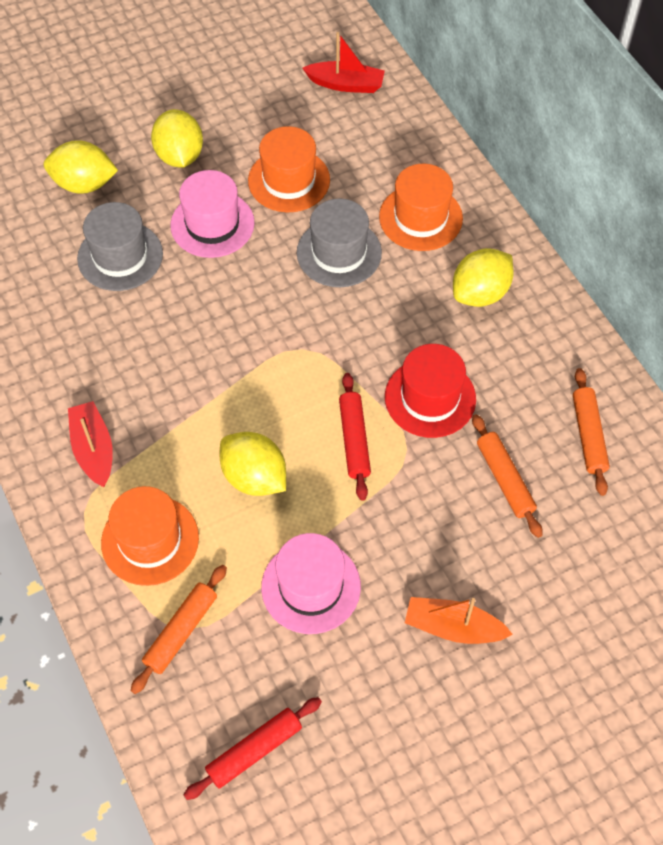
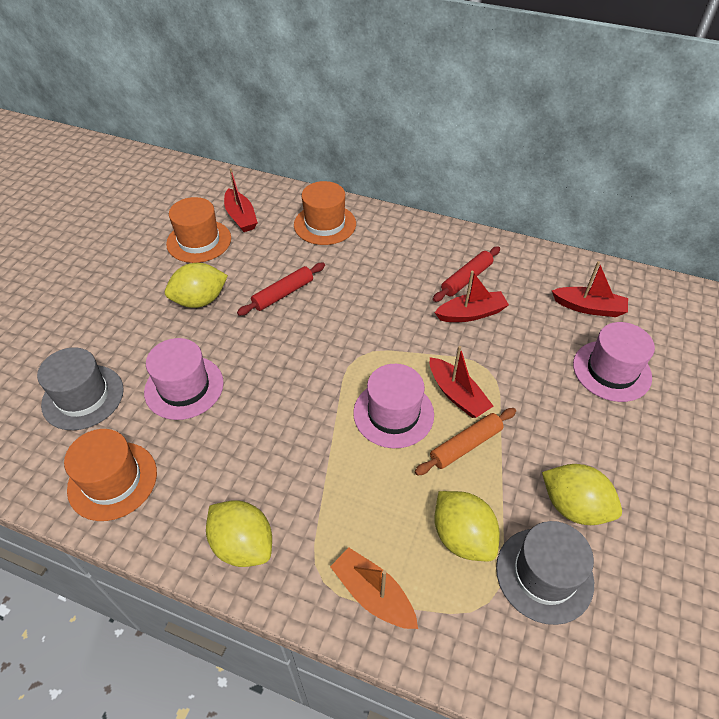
orange rolling pin: 3 -> 1
pink hat: 2 -> 3
red boat: 2 -> 4
red hat: 1 -> 0

